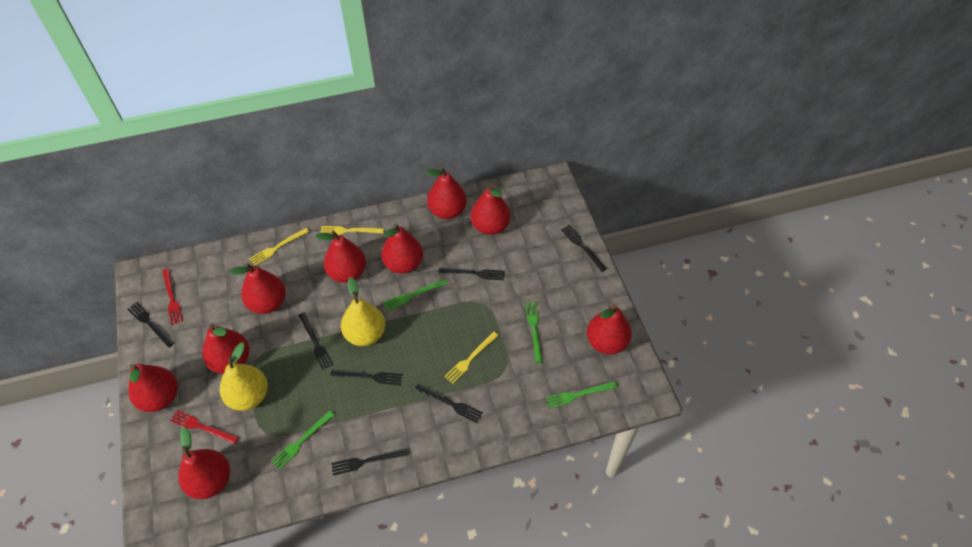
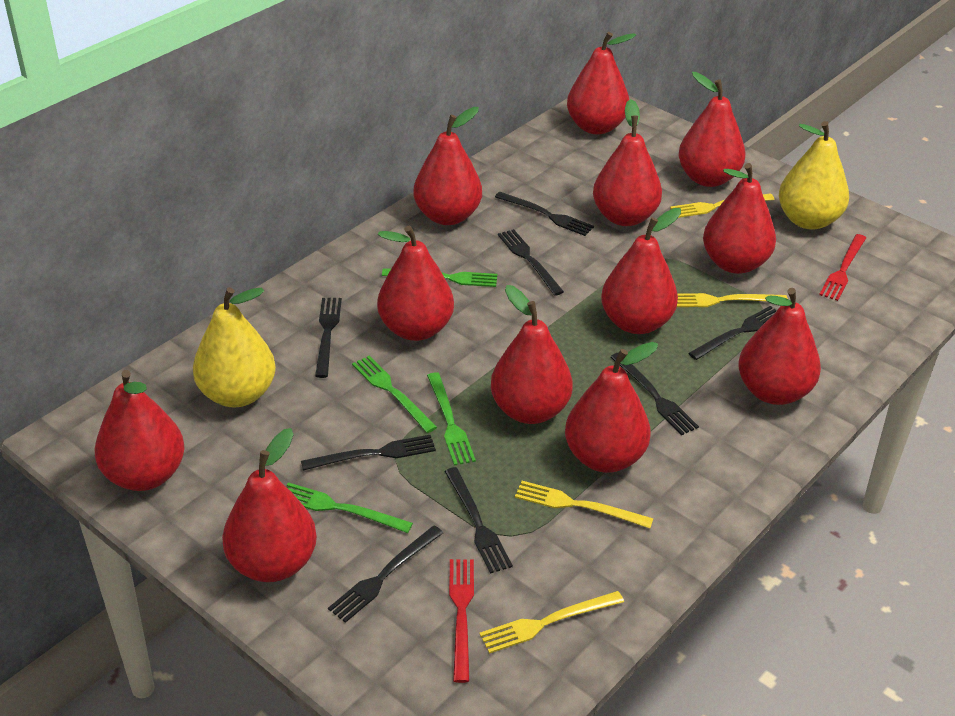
black fork: 7 -> 8
red pear: 9 -> 12
yellow fork: 3 -> 4

